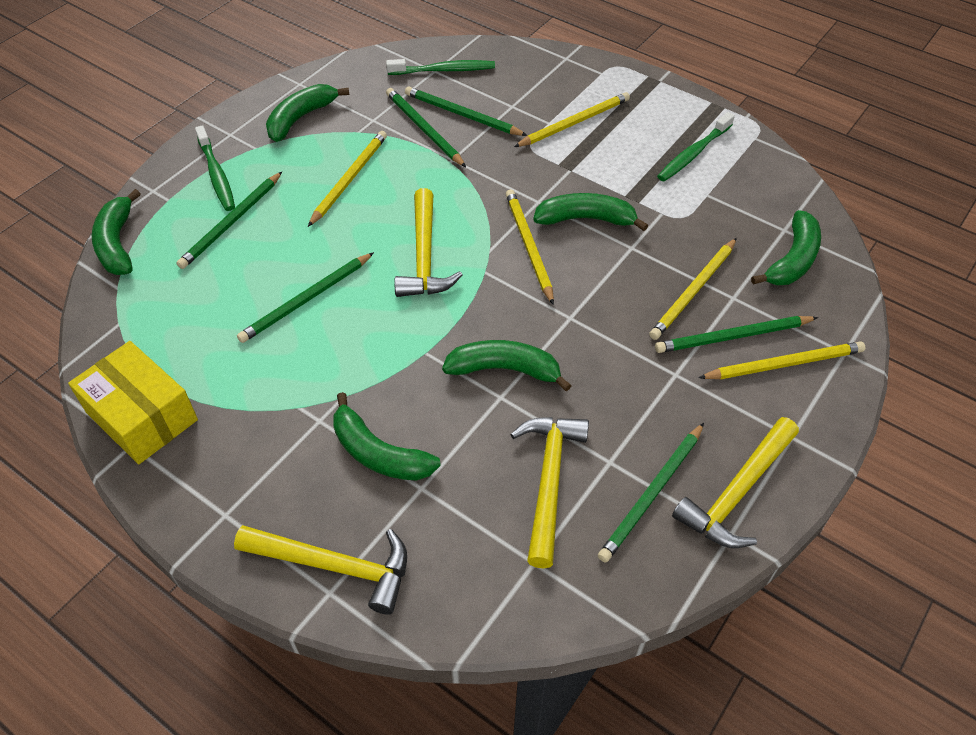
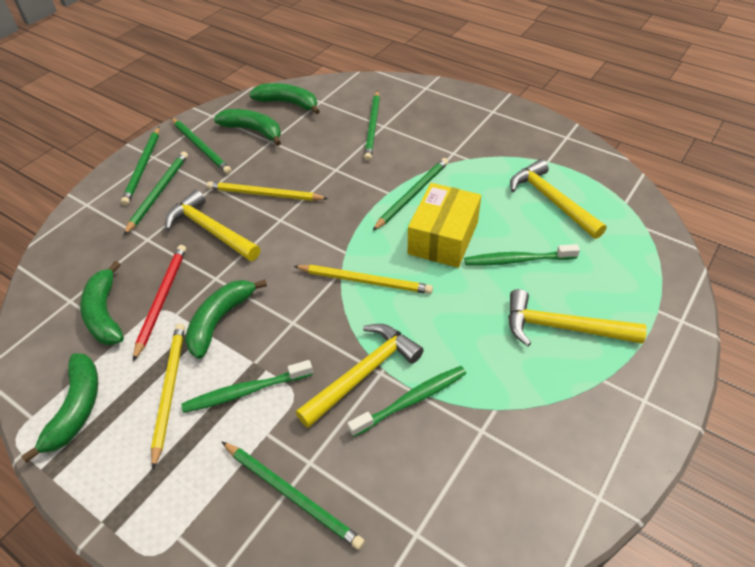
green banana: 6 -> 5
red pencil: 0 -> 1
yellow pencil: 5 -> 3

